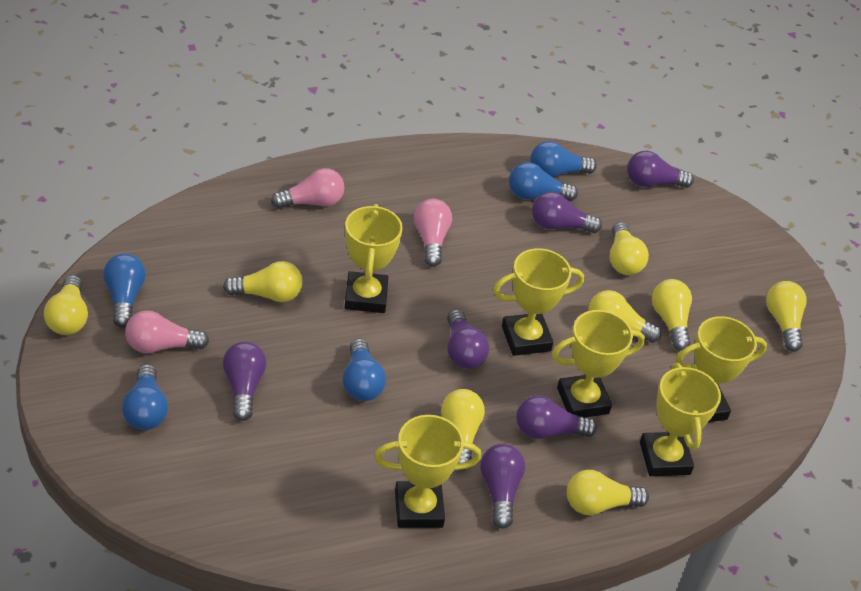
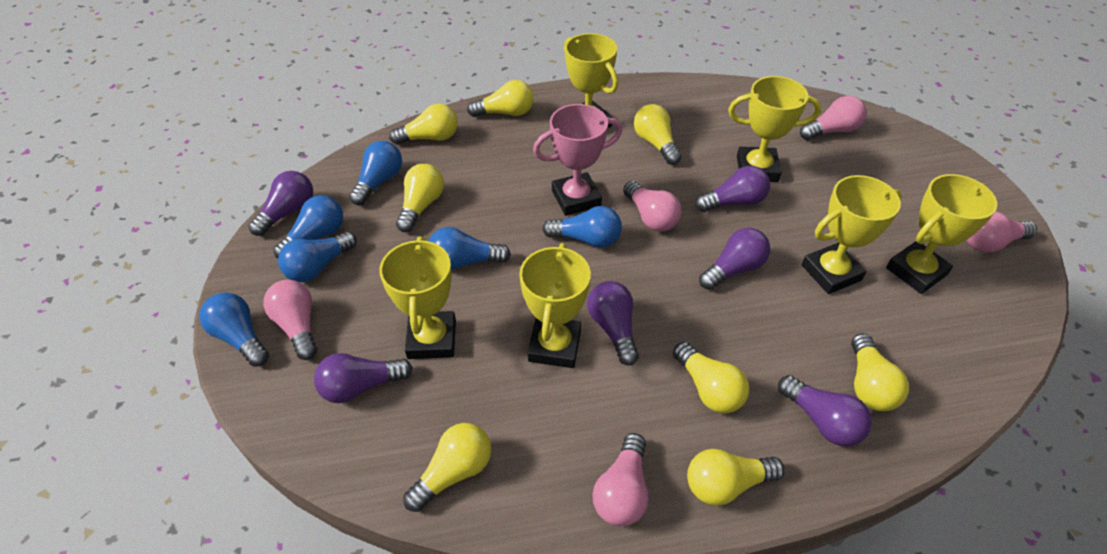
blue light bulb: 5 -> 6
pink light bulb: 3 -> 5
pink trophy: 0 -> 1

